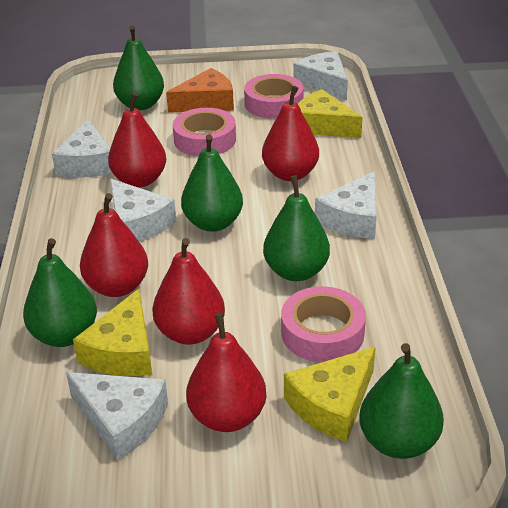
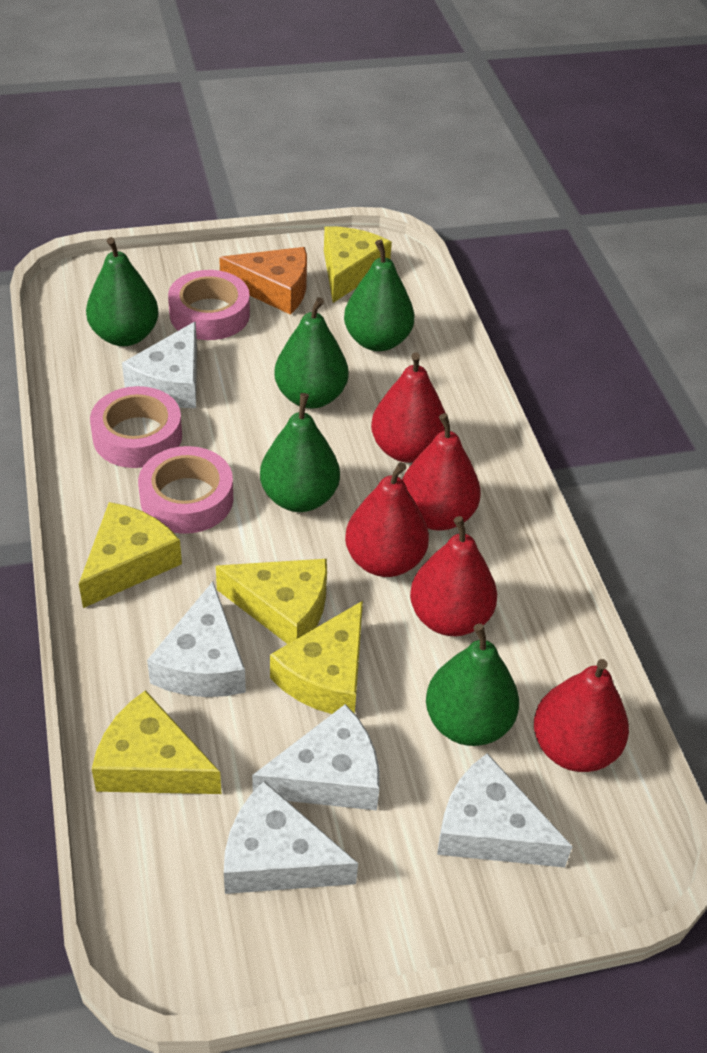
yellow cheese: 3 -> 5

